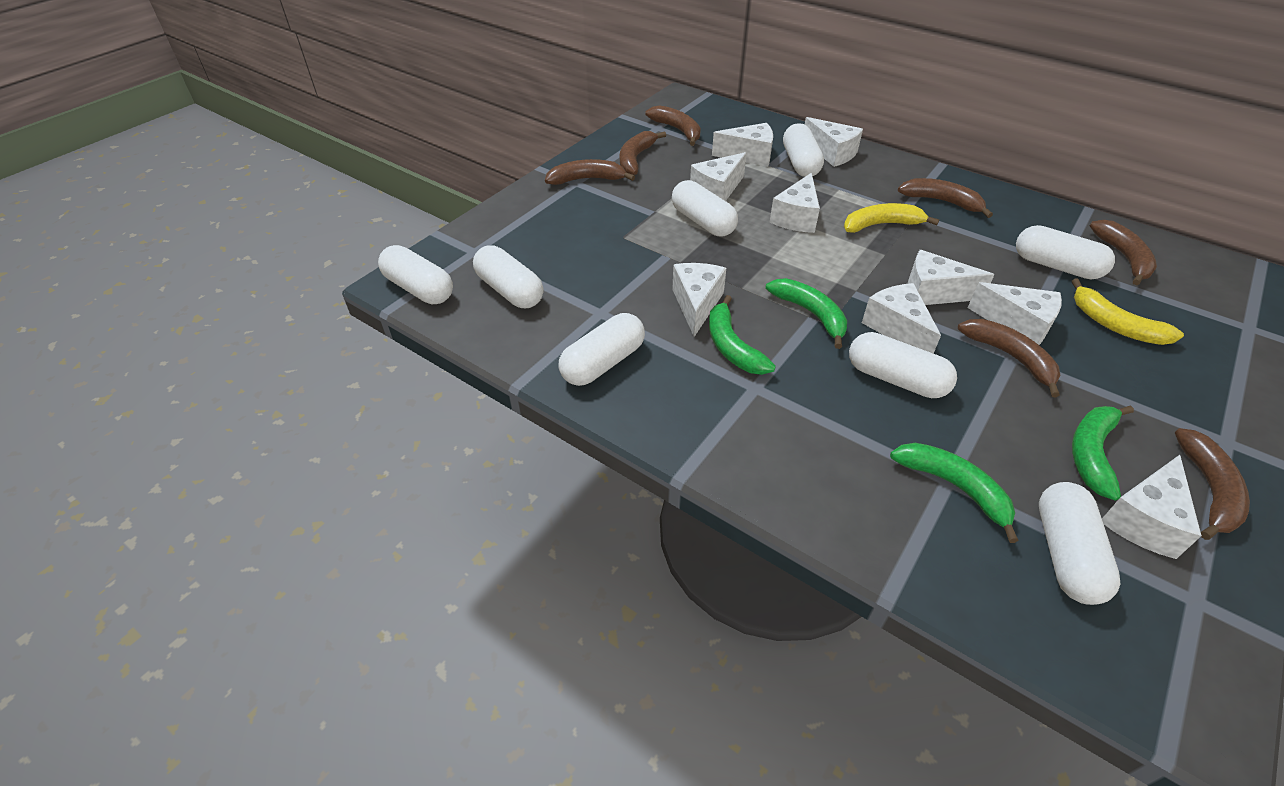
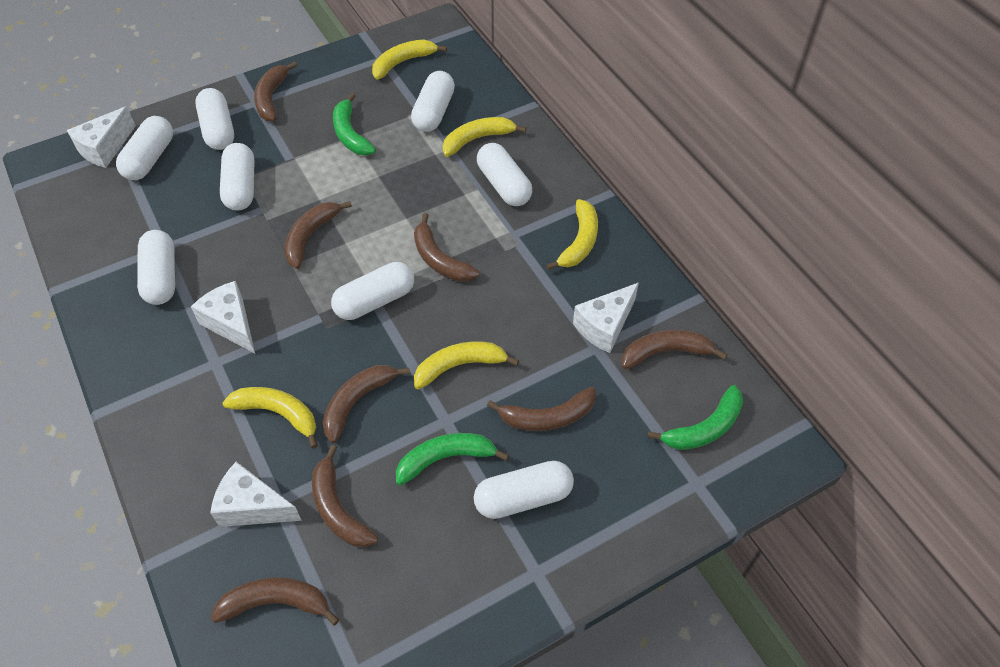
brown banana: 7 -> 8
green banana: 4 -> 3
white cheese: 9 -> 4
yellow banana: 2 -> 5

